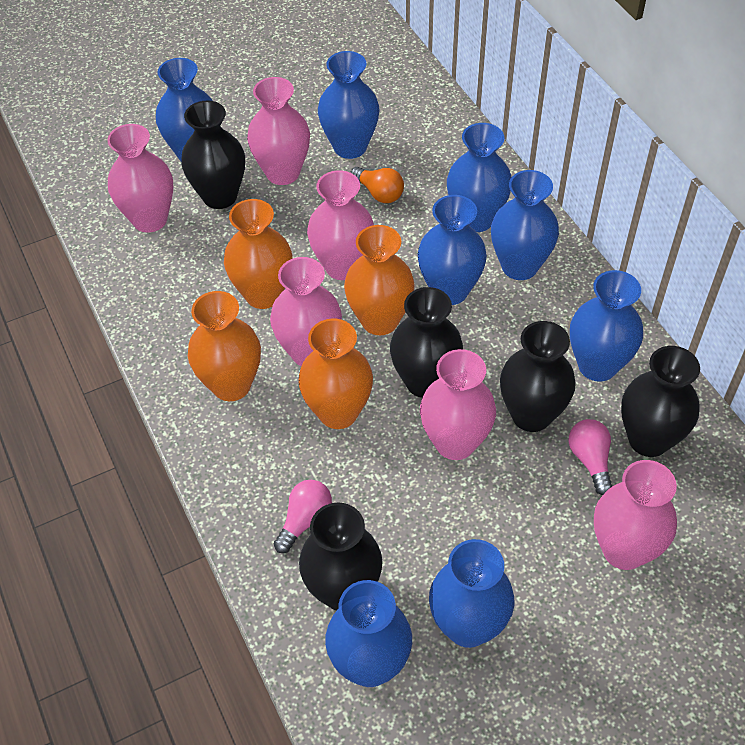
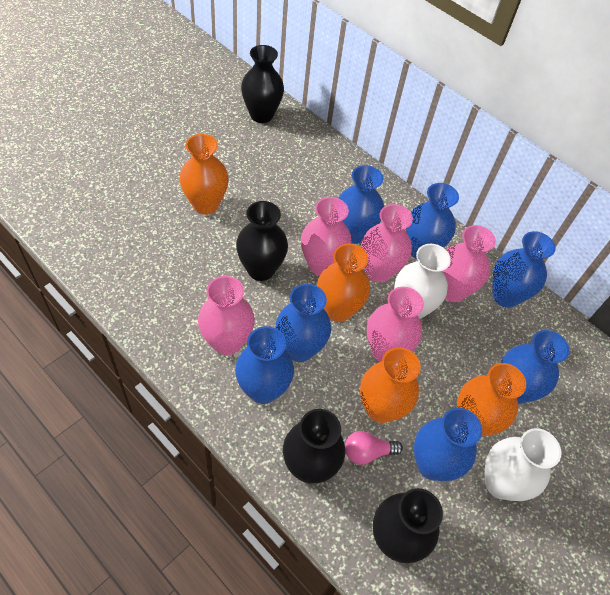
black vase: 5 -> 4
blue vase: 8 -> 7
orange light bulb: 1 -> 0
pink light bulb: 2 -> 1
pink vase: 6 -> 5
white vase: 0 -> 2

